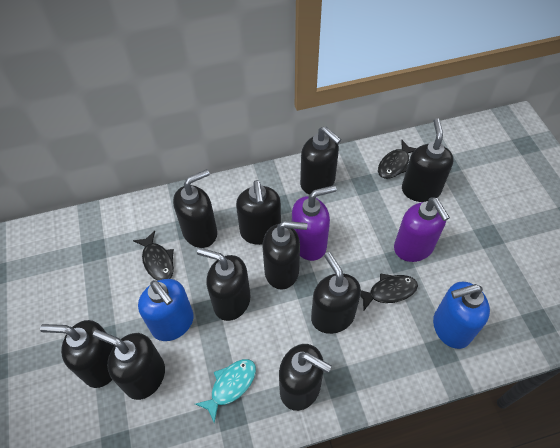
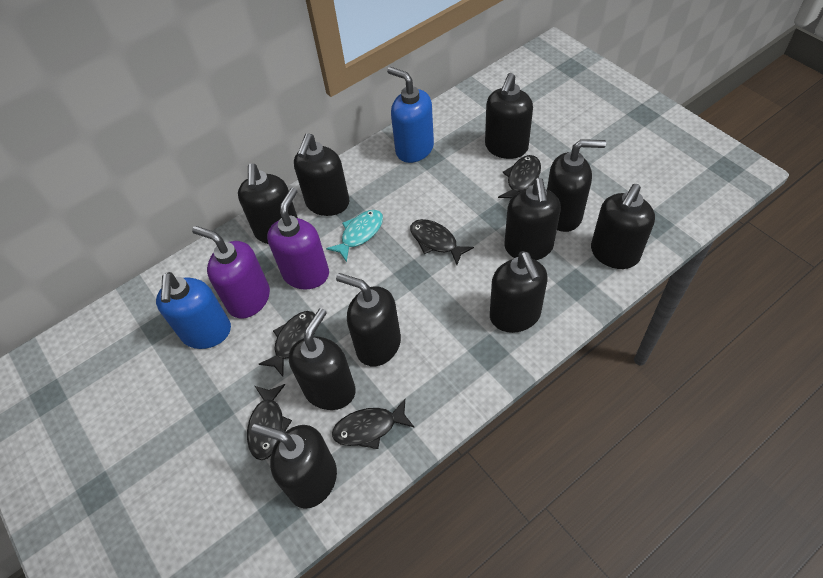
black fish: 3 -> 5

